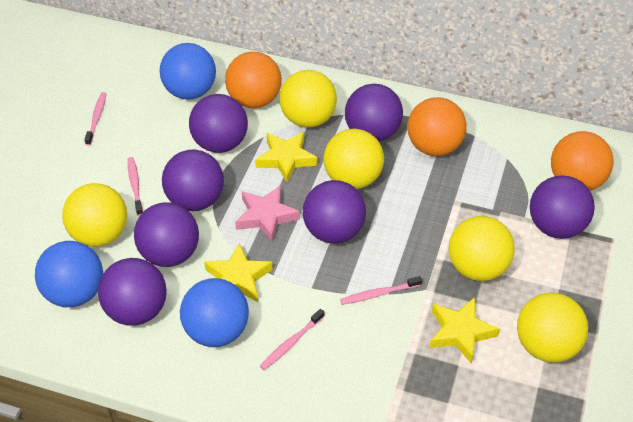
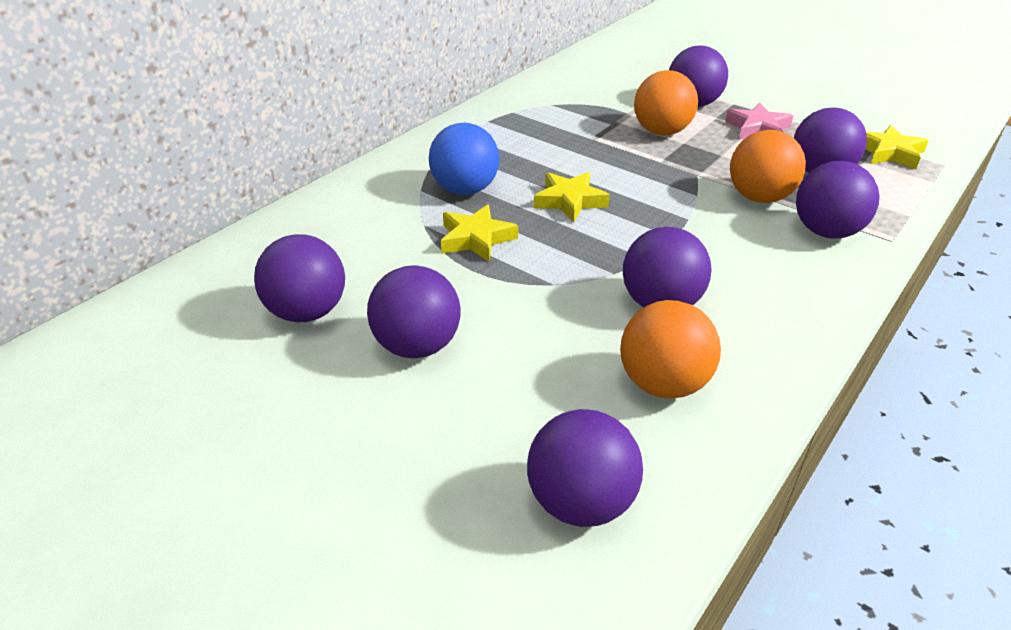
blue ball: 3 -> 1
pink toothbrush: 4 -> 0
yellow ball: 5 -> 0

